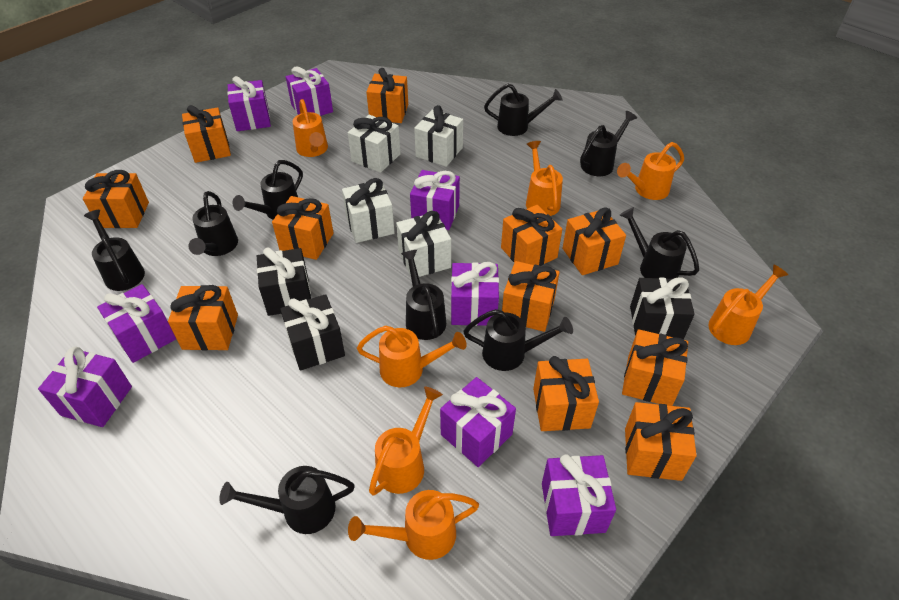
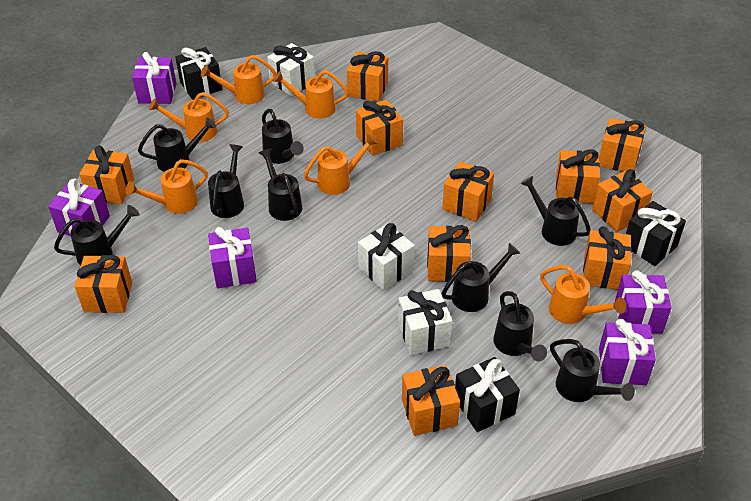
orange watering can: 7 -> 6
purple gift: 8 -> 5
white gift: 4 -> 3

